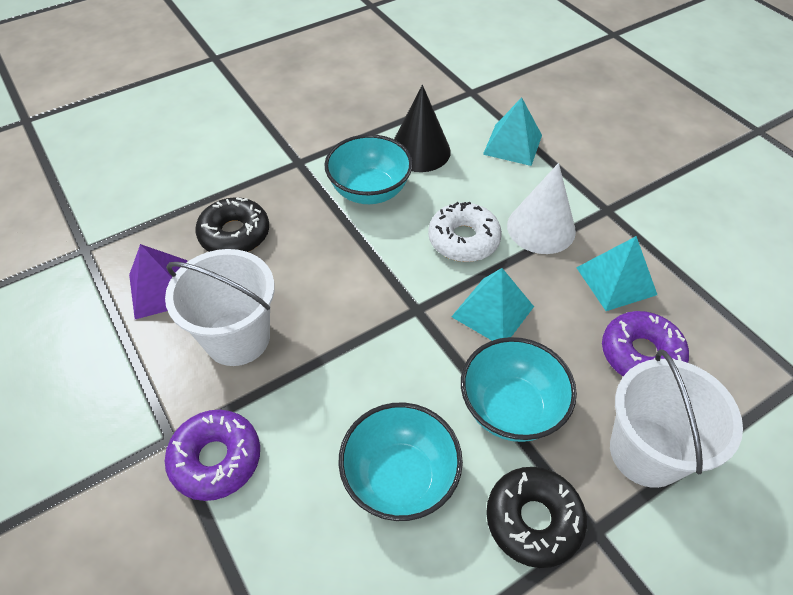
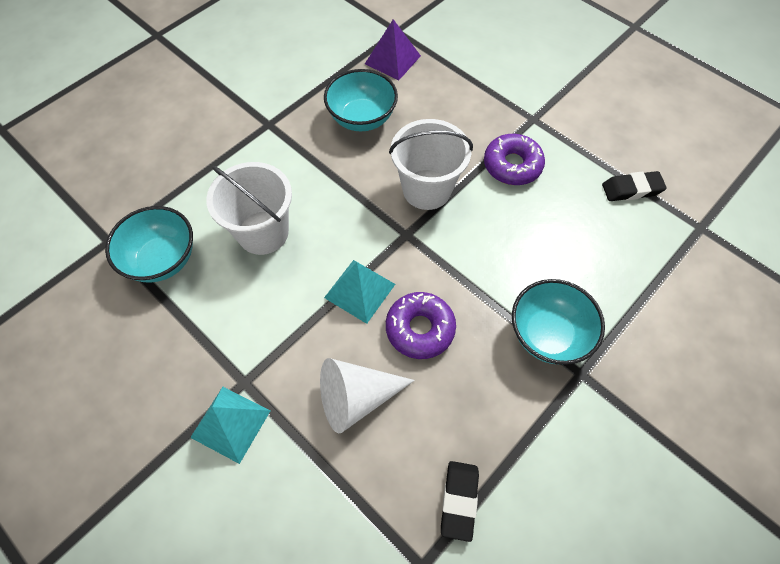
black cone: 1 -> 0
black donut: 2 -> 0
black eraser: 0 -> 2
turquoise pyramid: 3 -> 2
white donut: 1 -> 0

